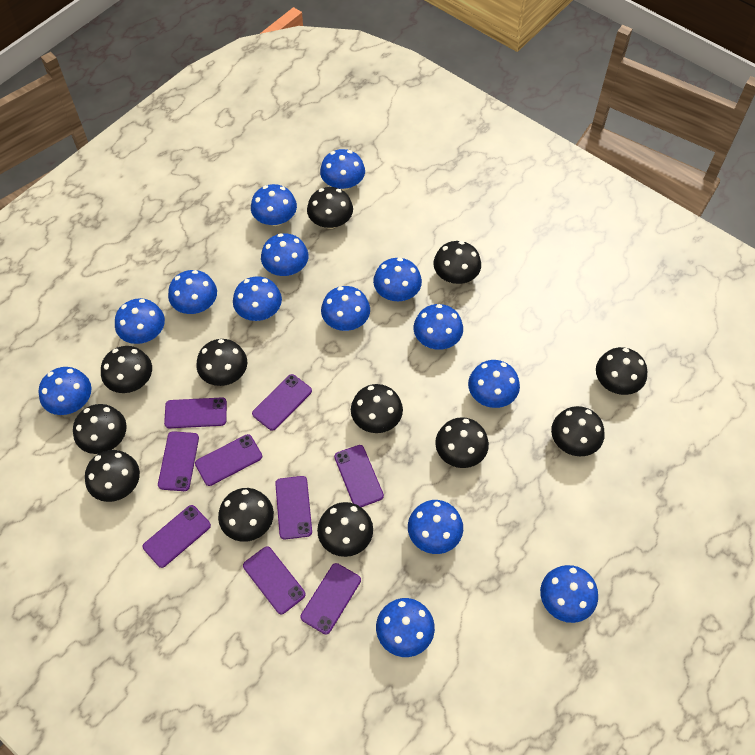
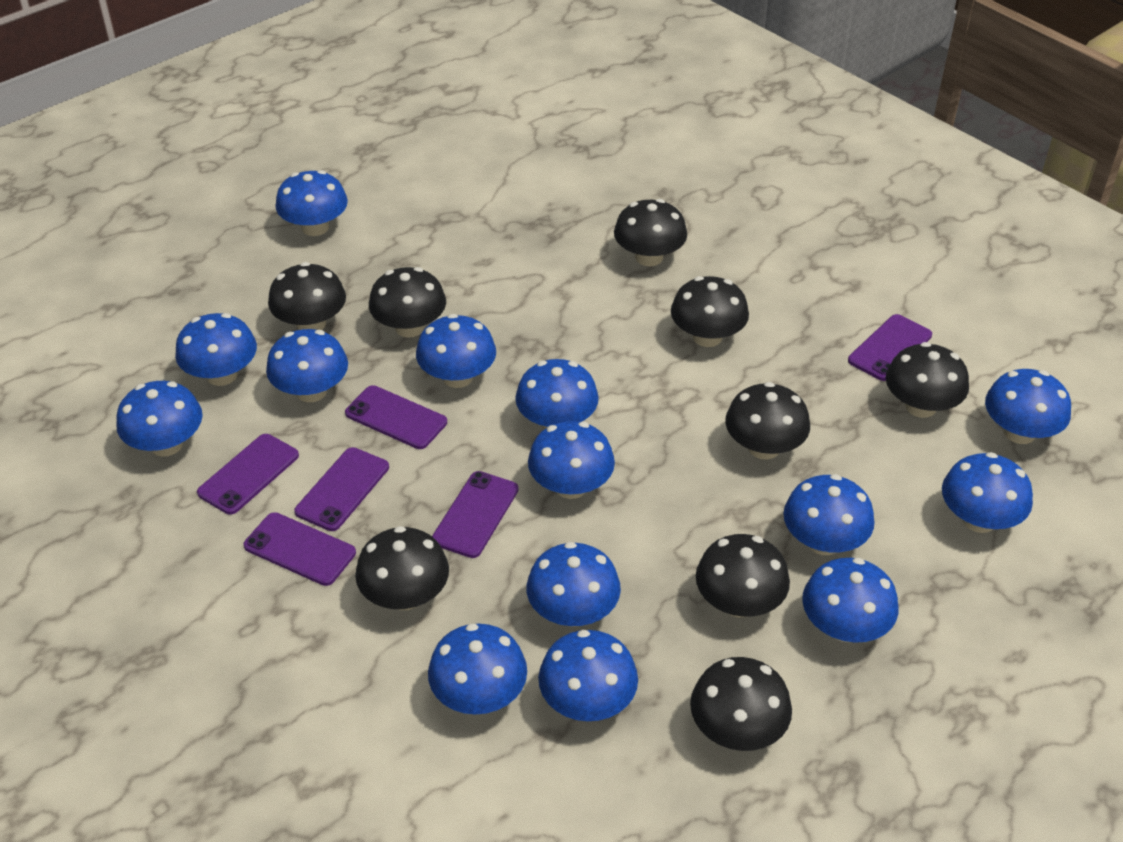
black mushroom: 12 -> 9
purple phone: 9 -> 6

